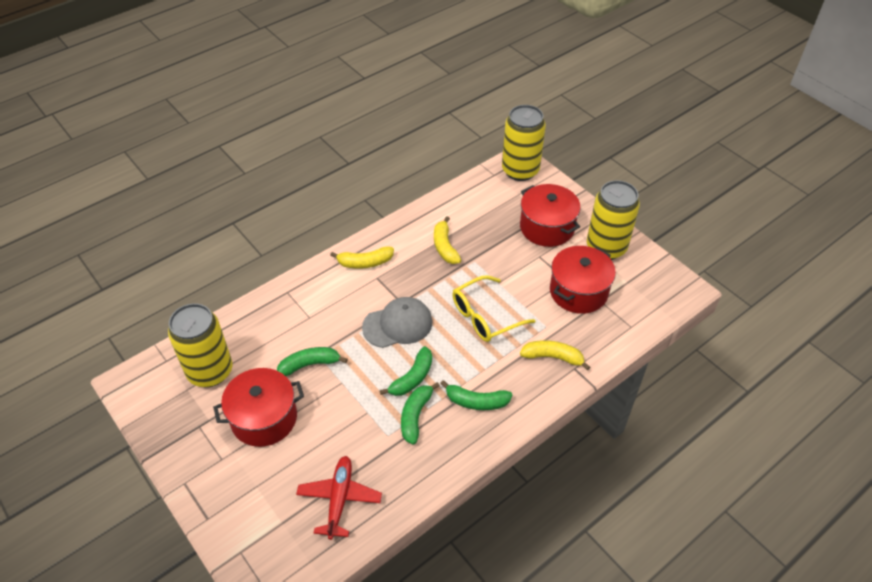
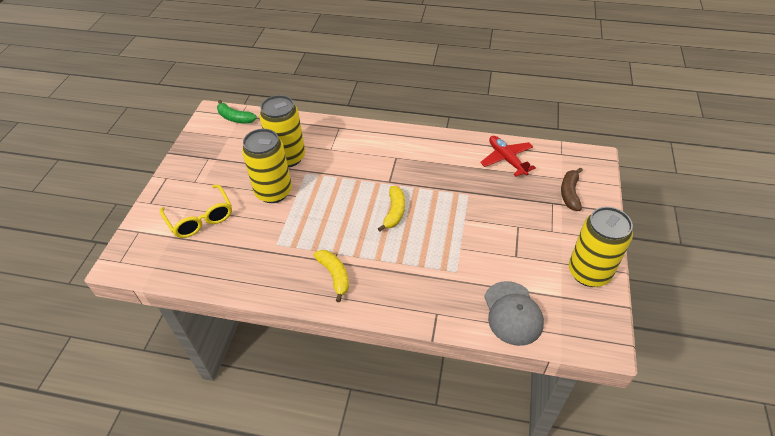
brown banana: 0 -> 1
green banana: 4 -> 1
red pot: 3 -> 0
yellow banana: 3 -> 2

